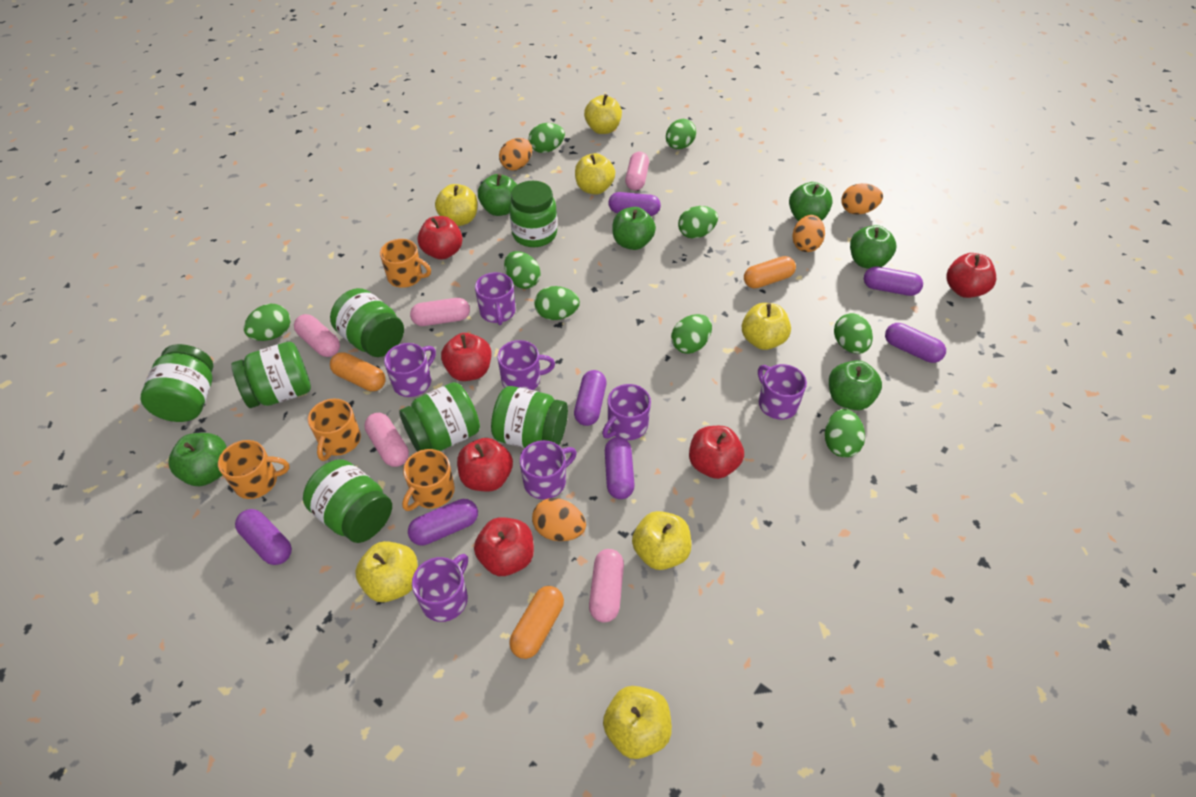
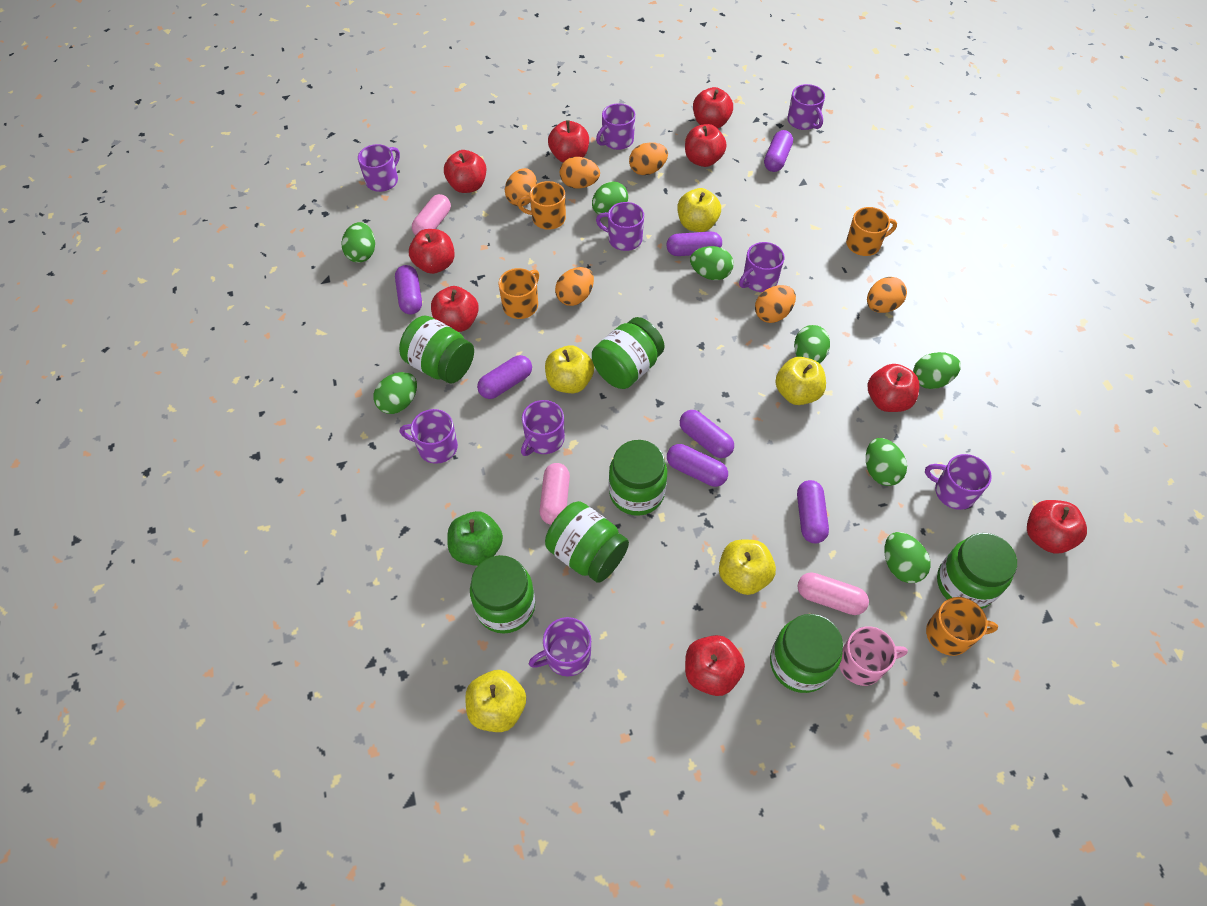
green apple: 6 -> 1
green egg: 9 -> 8
orange capsule: 3 -> 0
orange egg: 4 -> 6
pink capsule: 5 -> 3
pink mug: 0 -> 1
purple mug: 7 -> 9
red apple: 6 -> 9
yellow apple: 7 -> 5

